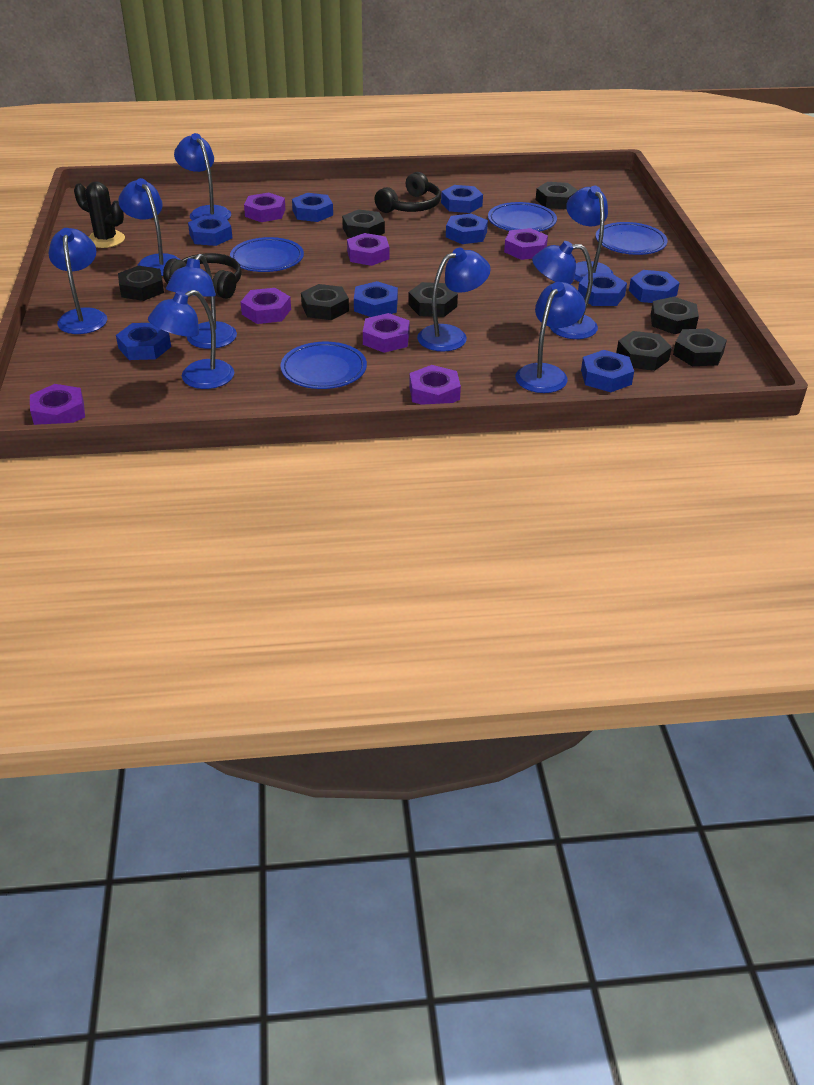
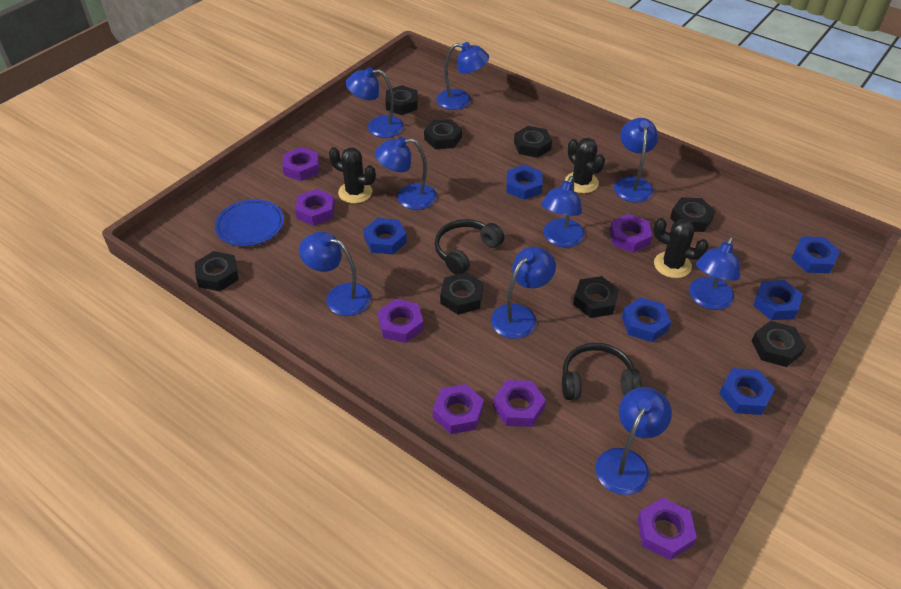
black cactus: 1 -> 3
blue nut: 9 -> 6
blue plate: 4 -> 1

